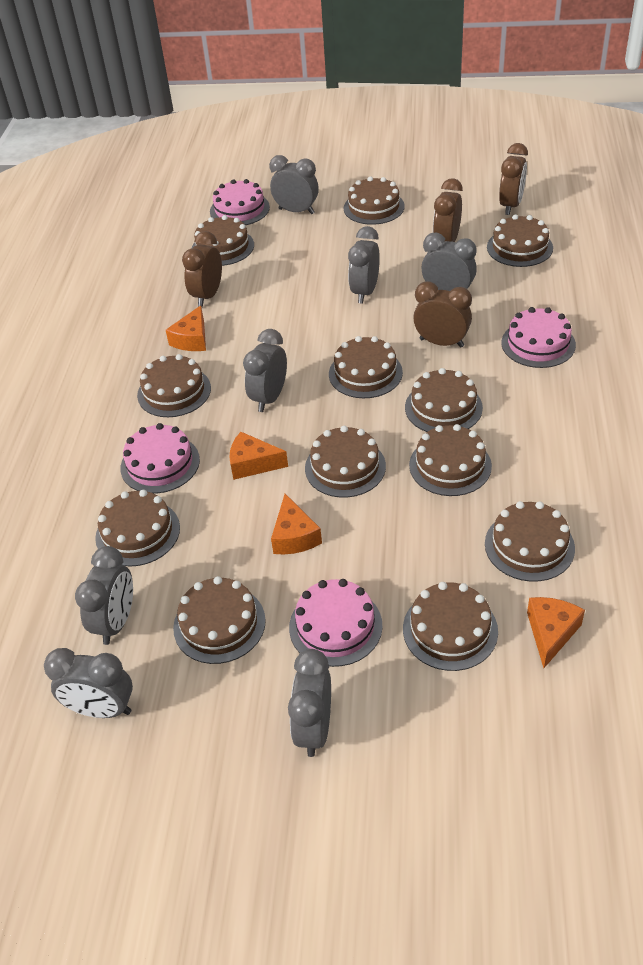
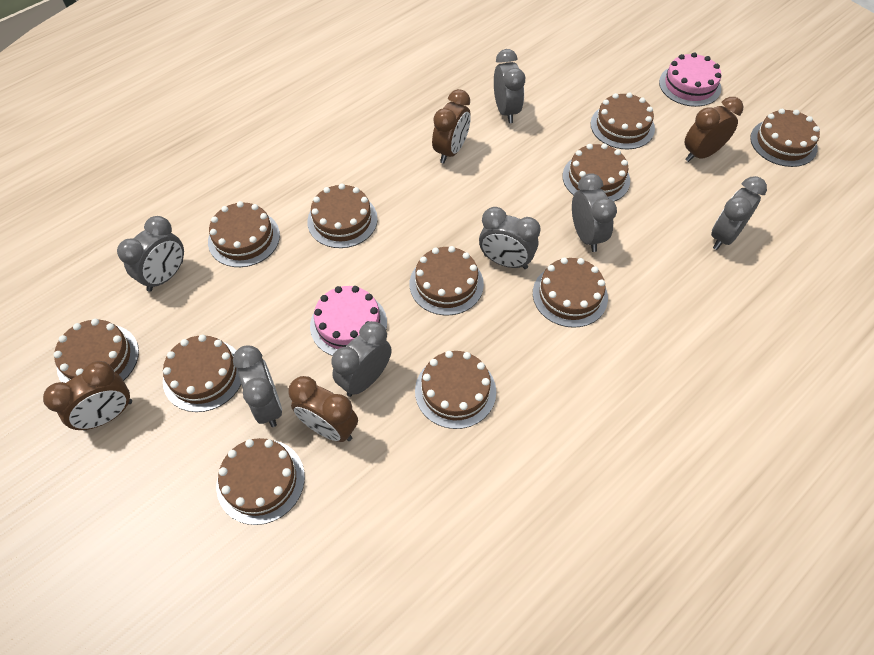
brown cake: 12 -> 11
orange cheese: 4 -> 0
pink cake: 4 -> 2

